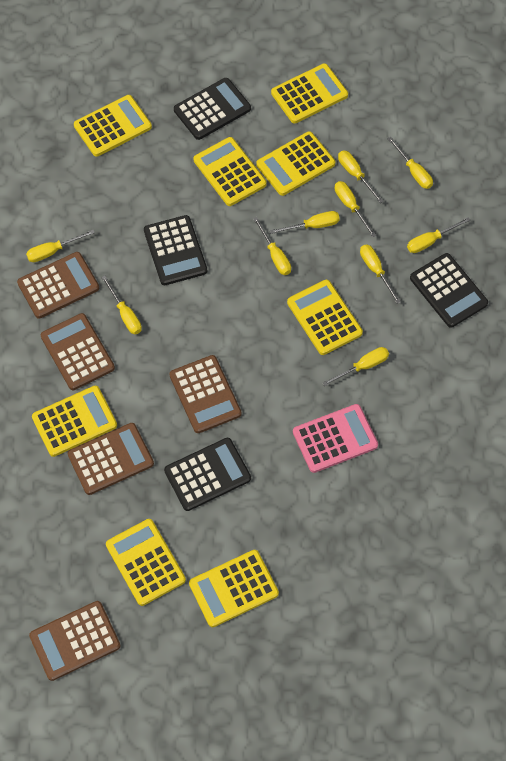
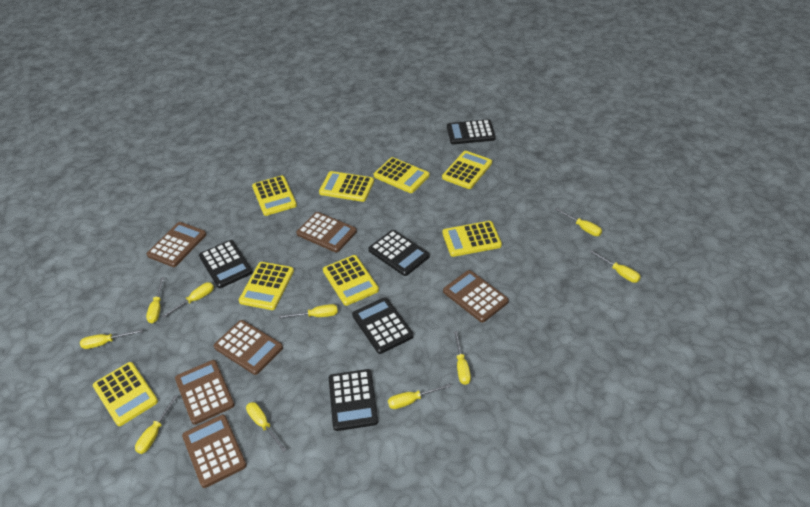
black calculator: 4 -> 5
brown calculator: 5 -> 6
pink calculator: 1 -> 0

